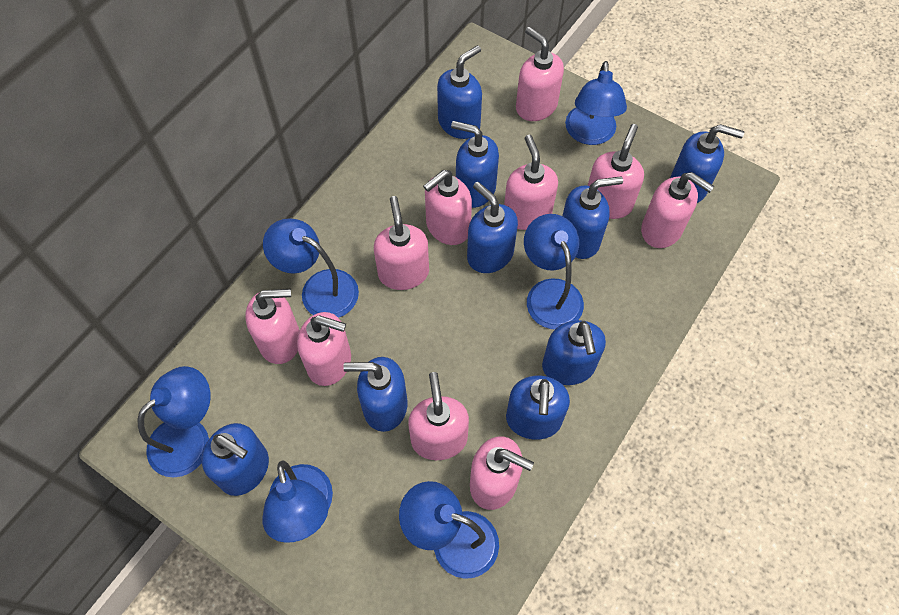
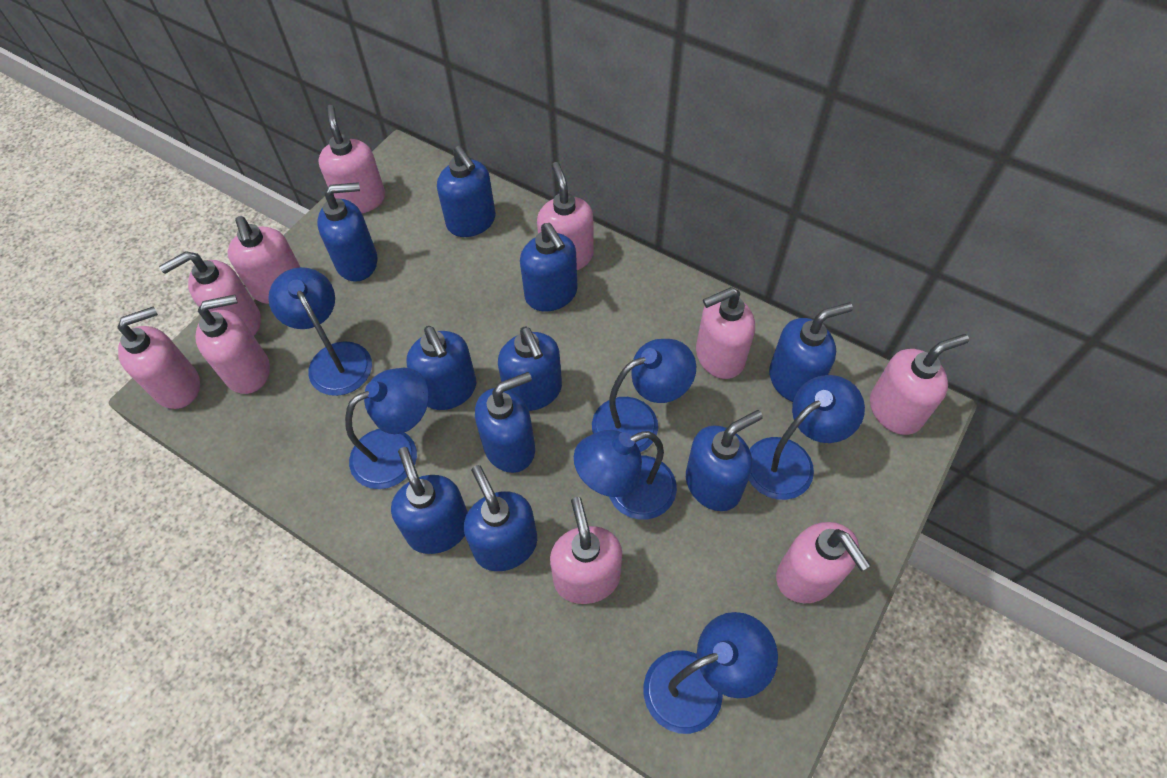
blue soap dispenser: 9 -> 10

